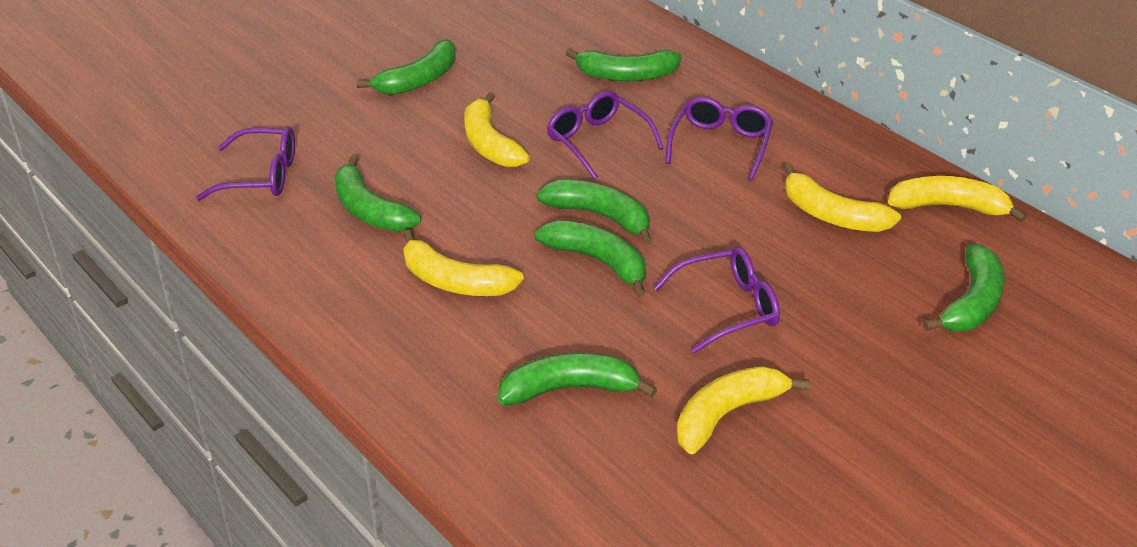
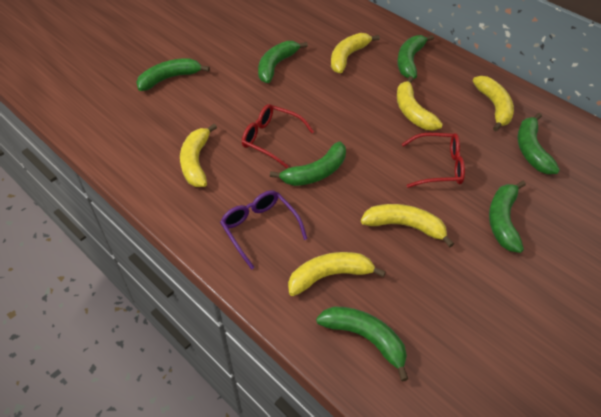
purple glasses: 4 -> 1
red glasses: 0 -> 2
yellow banana: 5 -> 6

